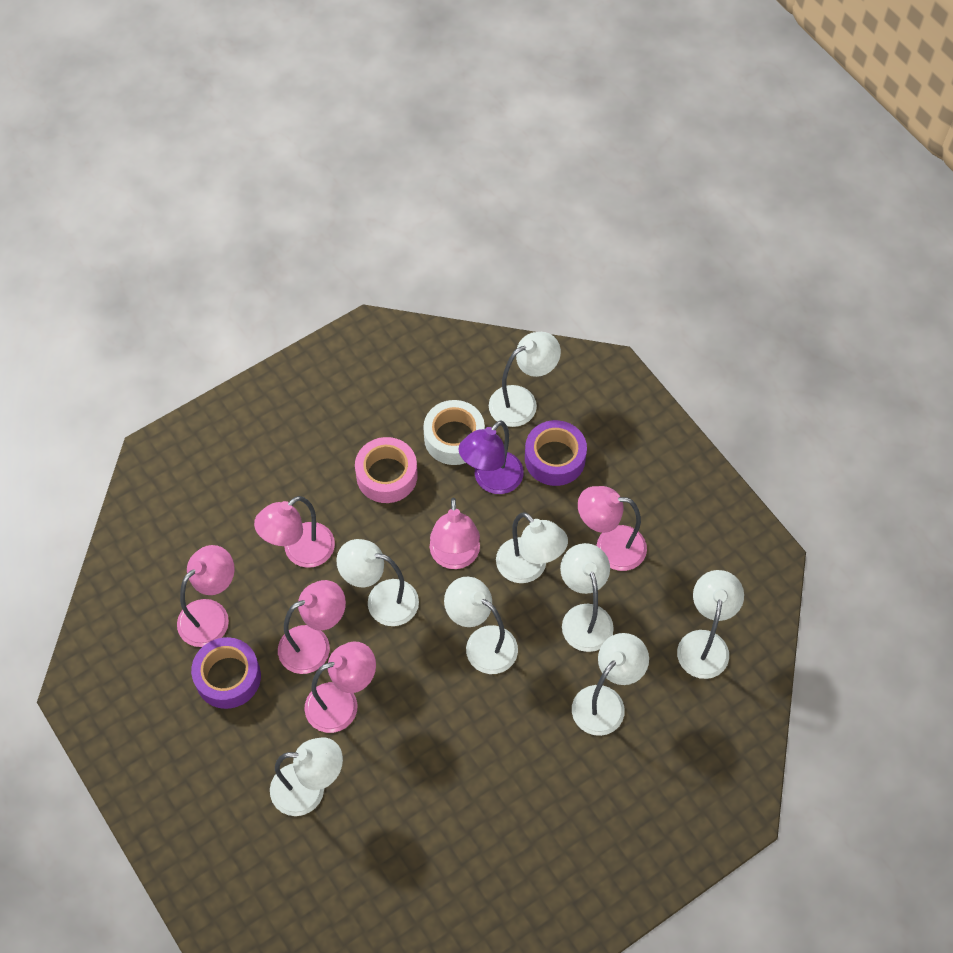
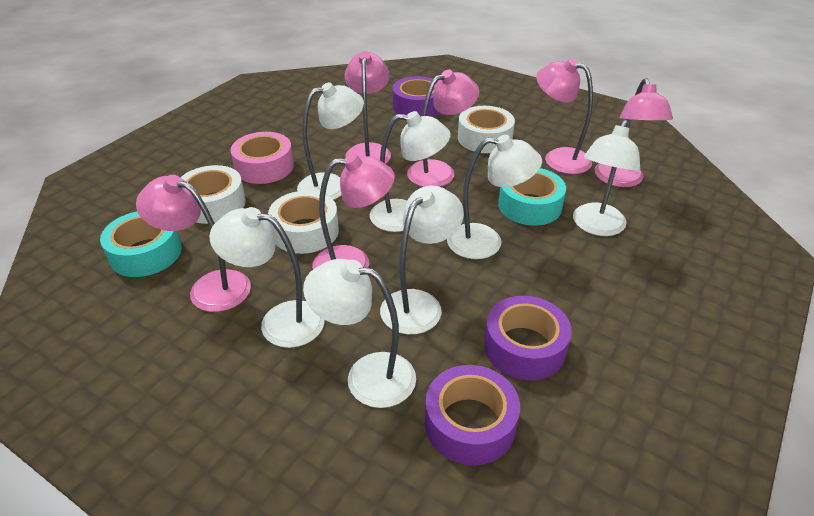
purple lamp: 1 -> 0
purple tape: 2 -> 3
turquoise tape: 0 -> 2
white lamp: 8 -> 7
white tape: 1 -> 3

